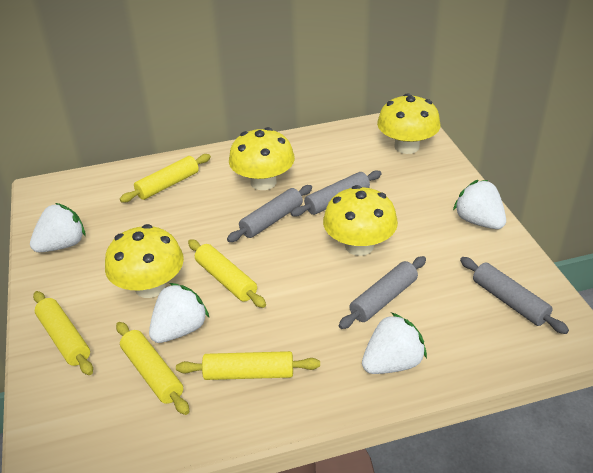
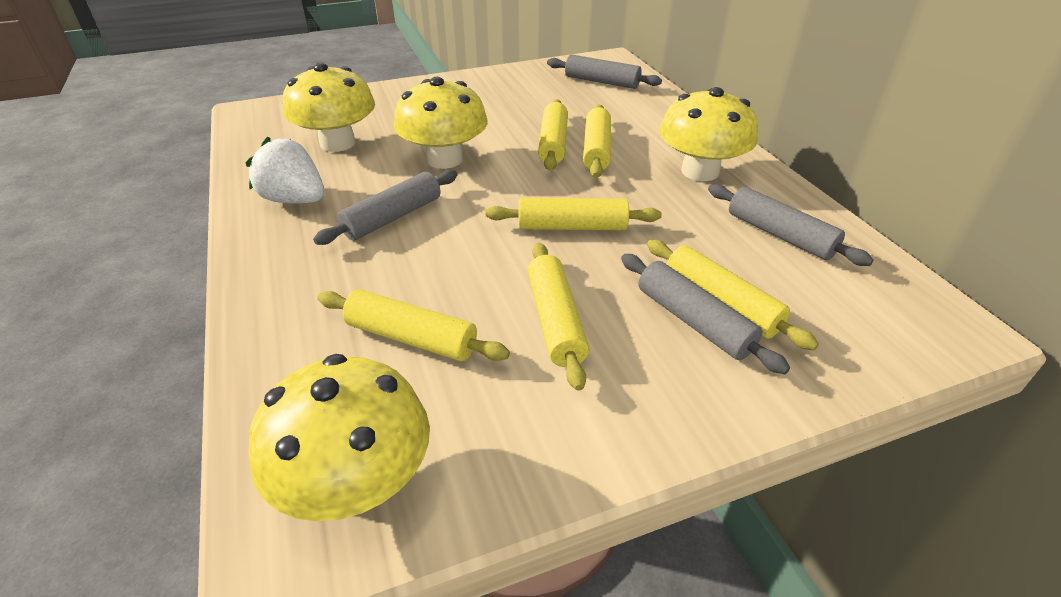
white strawberry: 4 -> 1
yellow rolling pin: 5 -> 6

